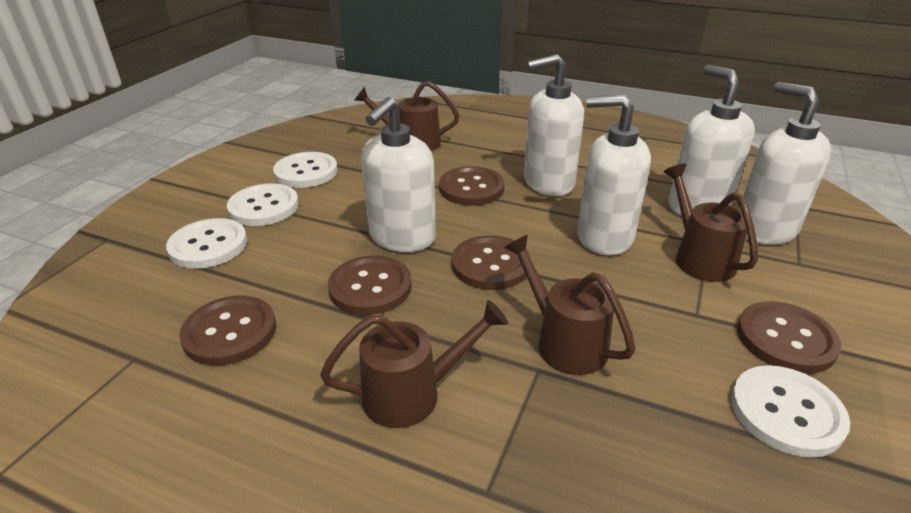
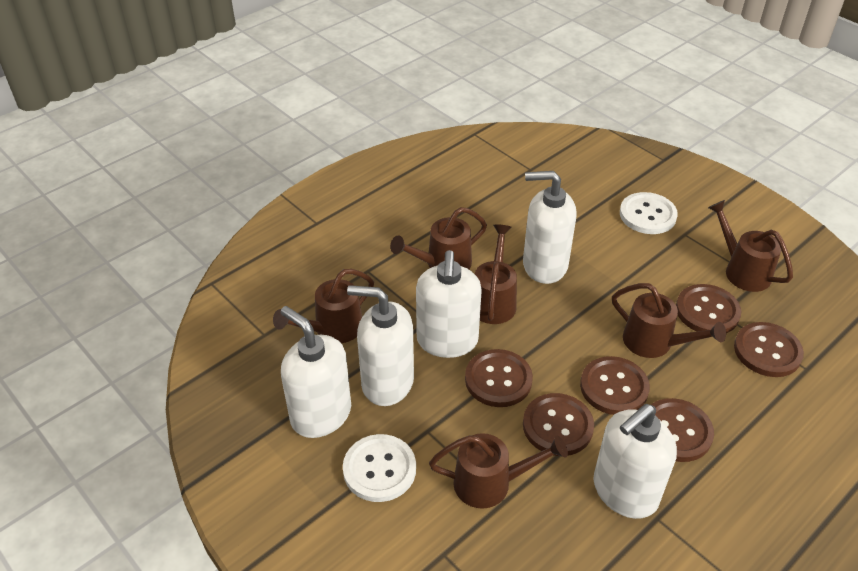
brown button: 5 -> 6
brown watering can: 4 -> 6
white button: 4 -> 2

